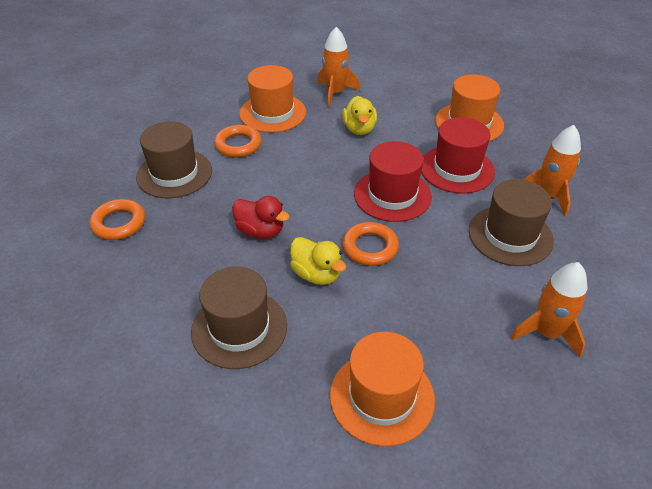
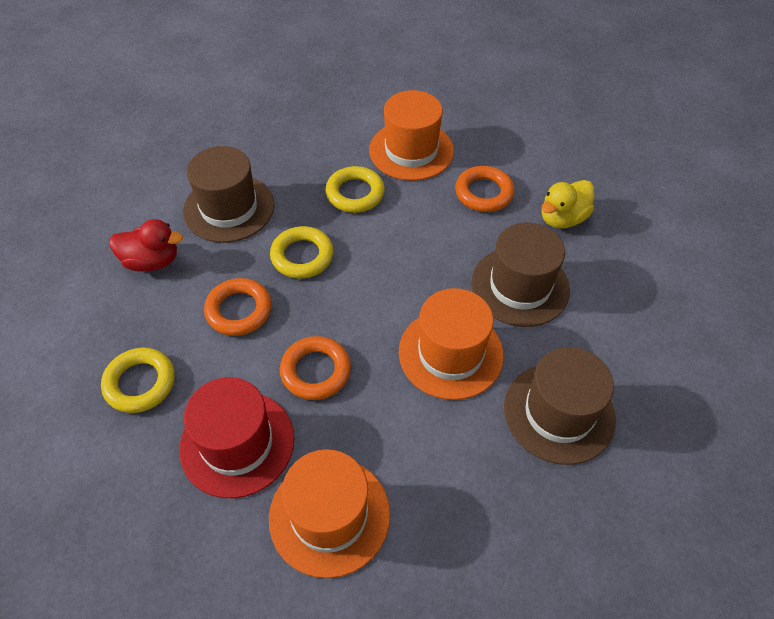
orange rocket: 3 -> 0
red hat: 2 -> 1
yellow duck: 2 -> 1
yellow ring: 0 -> 3

